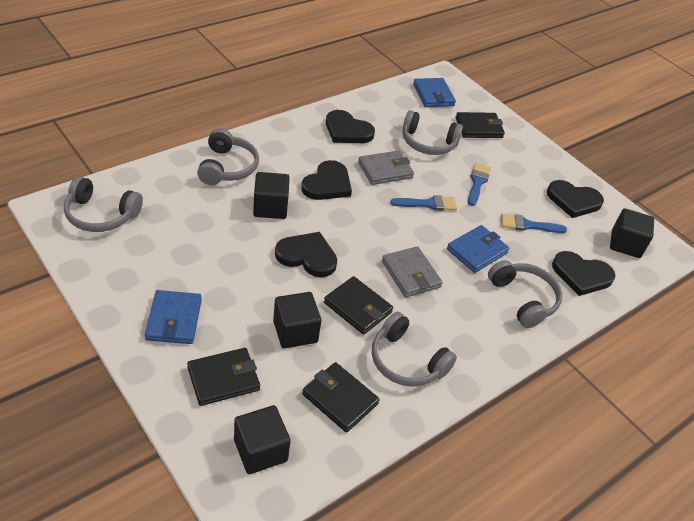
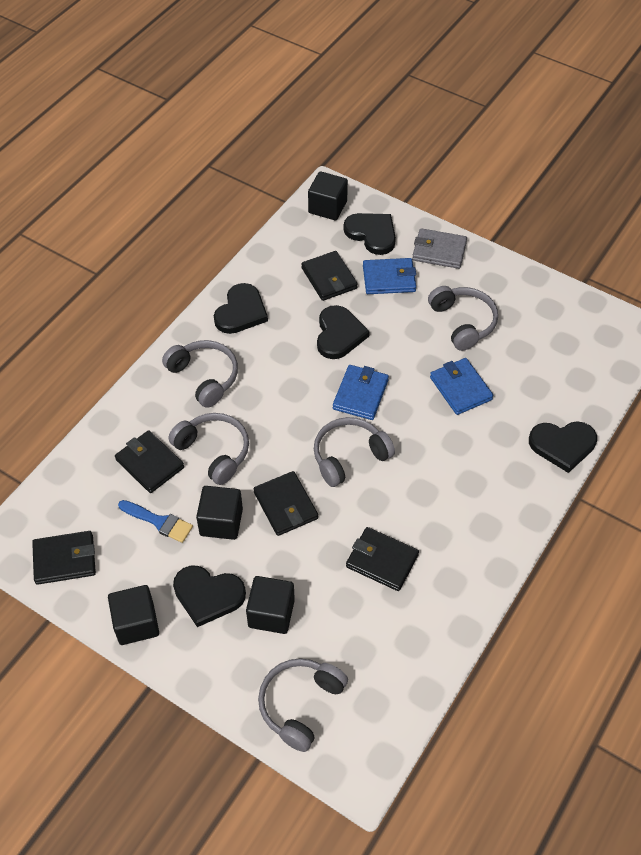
black wallet: 4 -> 5
blue brush: 3 -> 1
grey wallet: 2 -> 1

